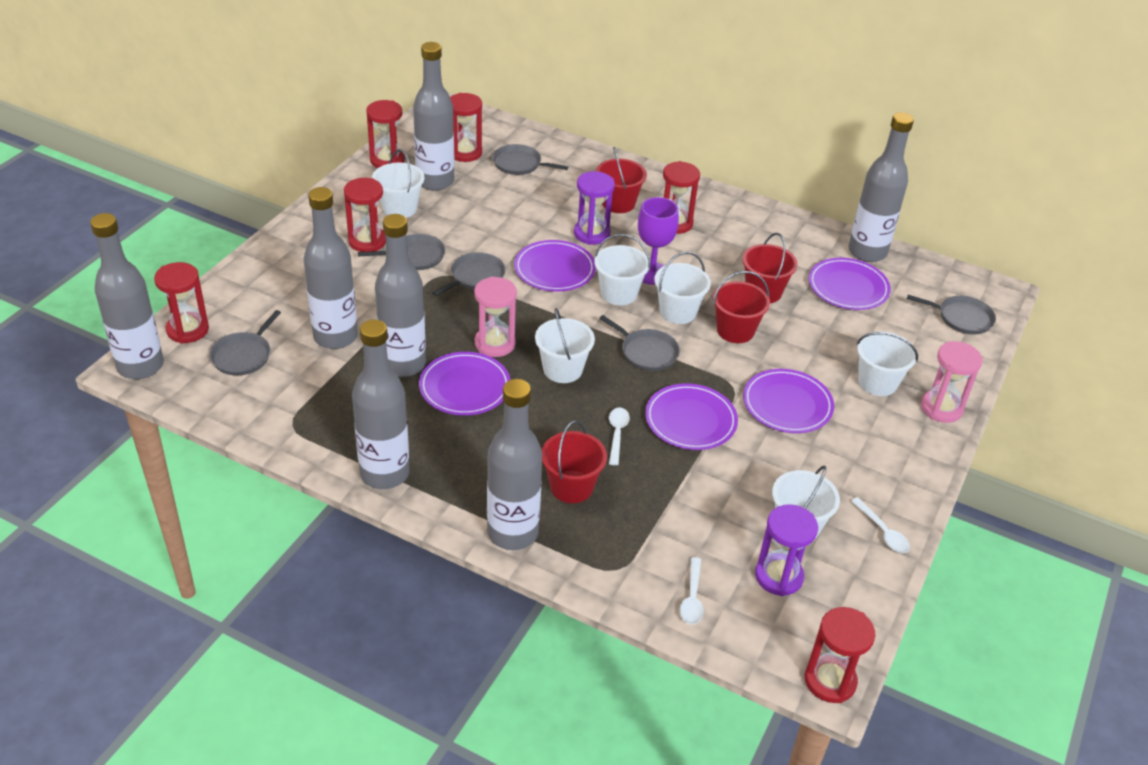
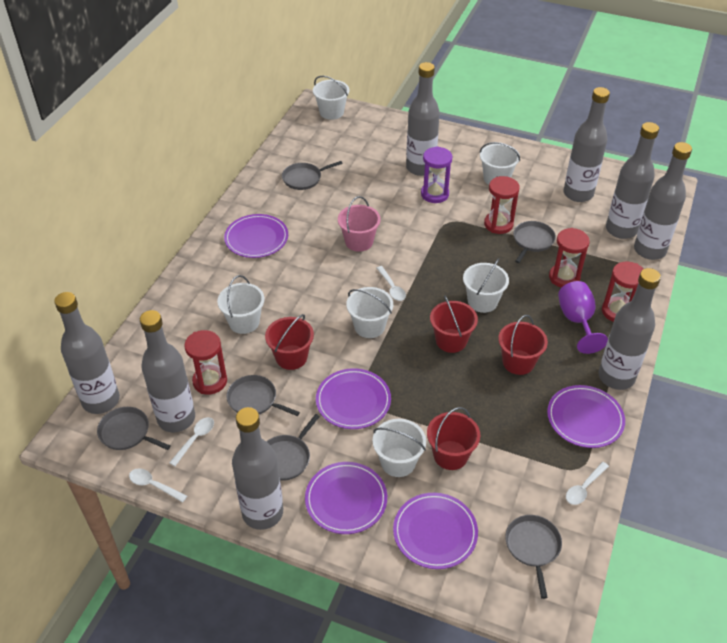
grey bottle: 7 -> 8
pink bucket: 0 -> 1
pink hourglass: 2 -> 0
purple hourglass: 2 -> 1
red hourglass: 6 -> 4
white spoon: 3 -> 4

